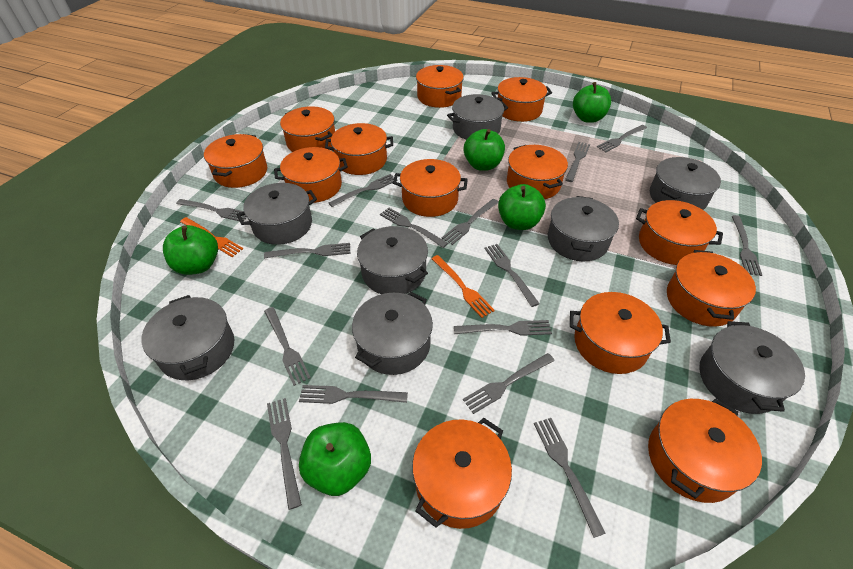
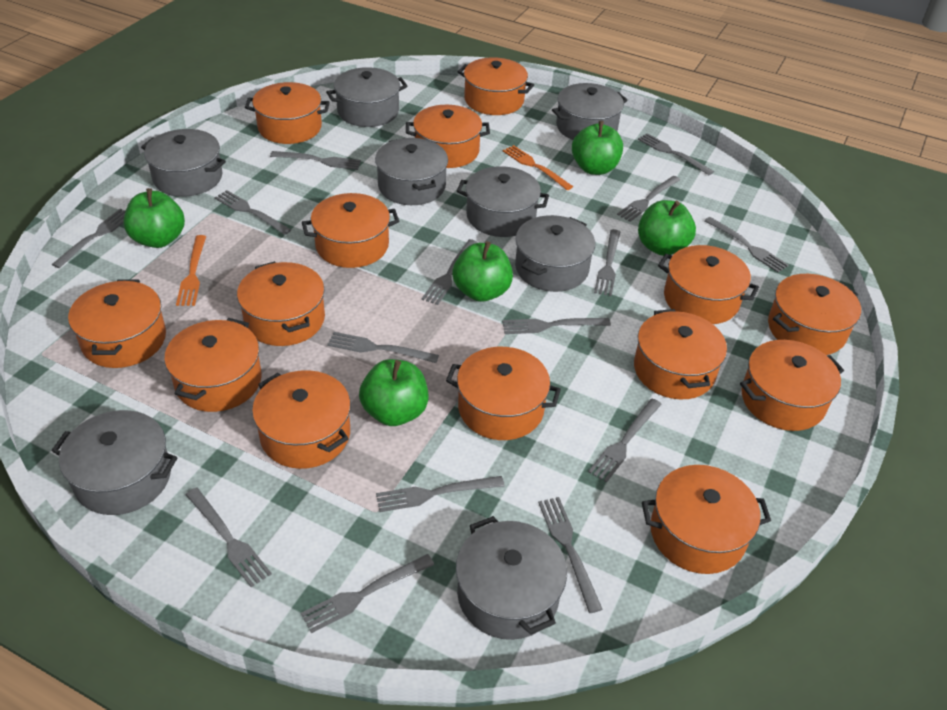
orange pot: 13 -> 14

